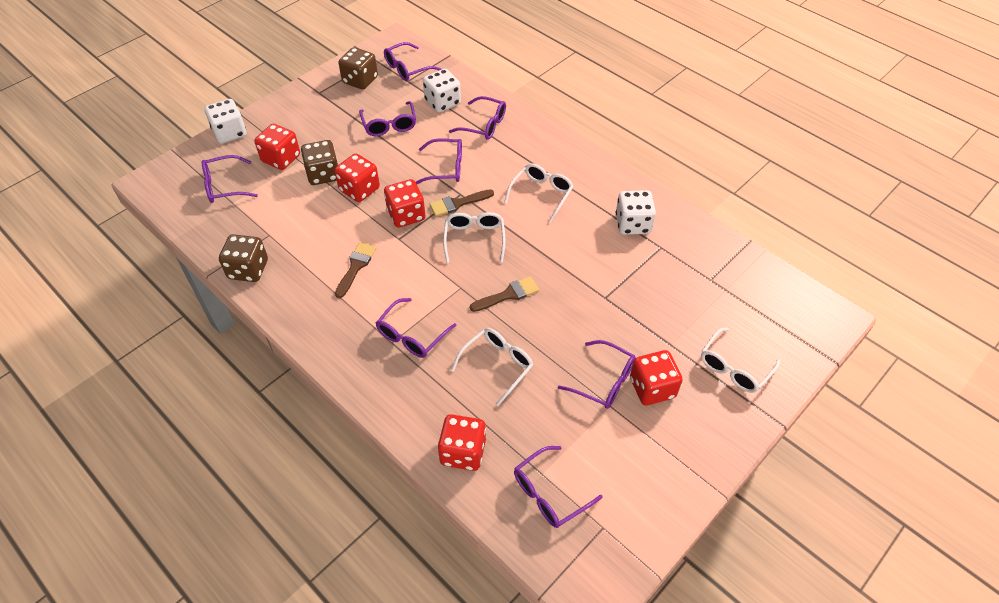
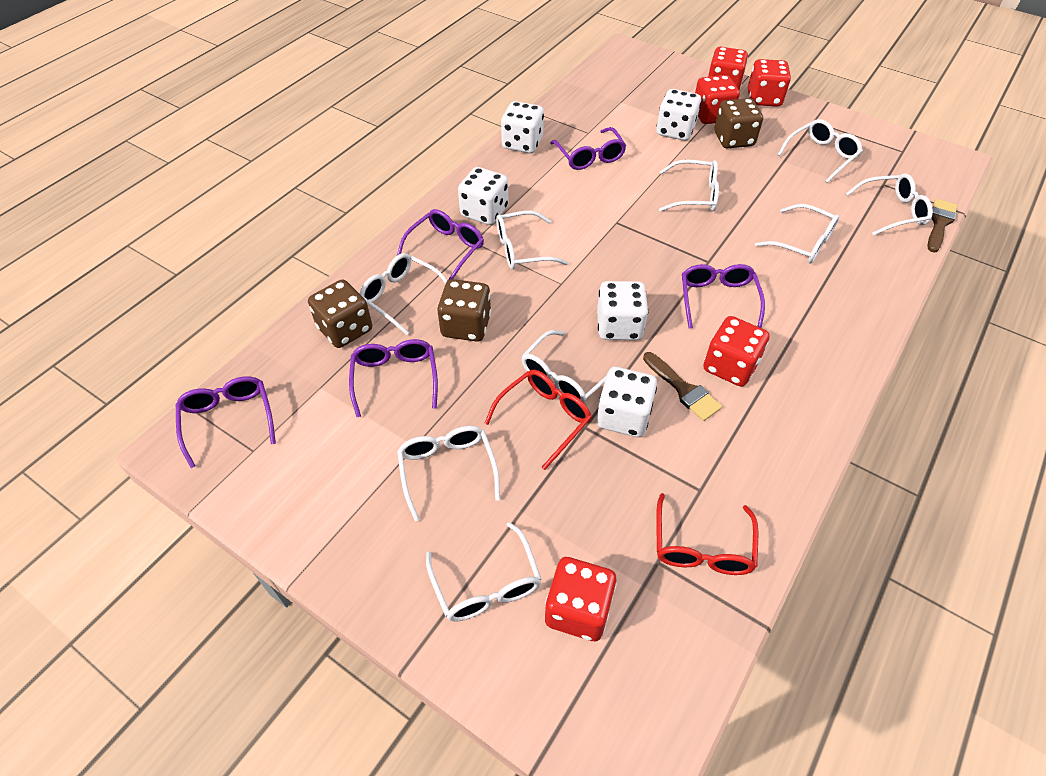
brown brush: 3 -> 2
purple glasses: 8 -> 5
red glasses: 0 -> 2
white dice: 3 -> 5
white glasses: 4 -> 9

